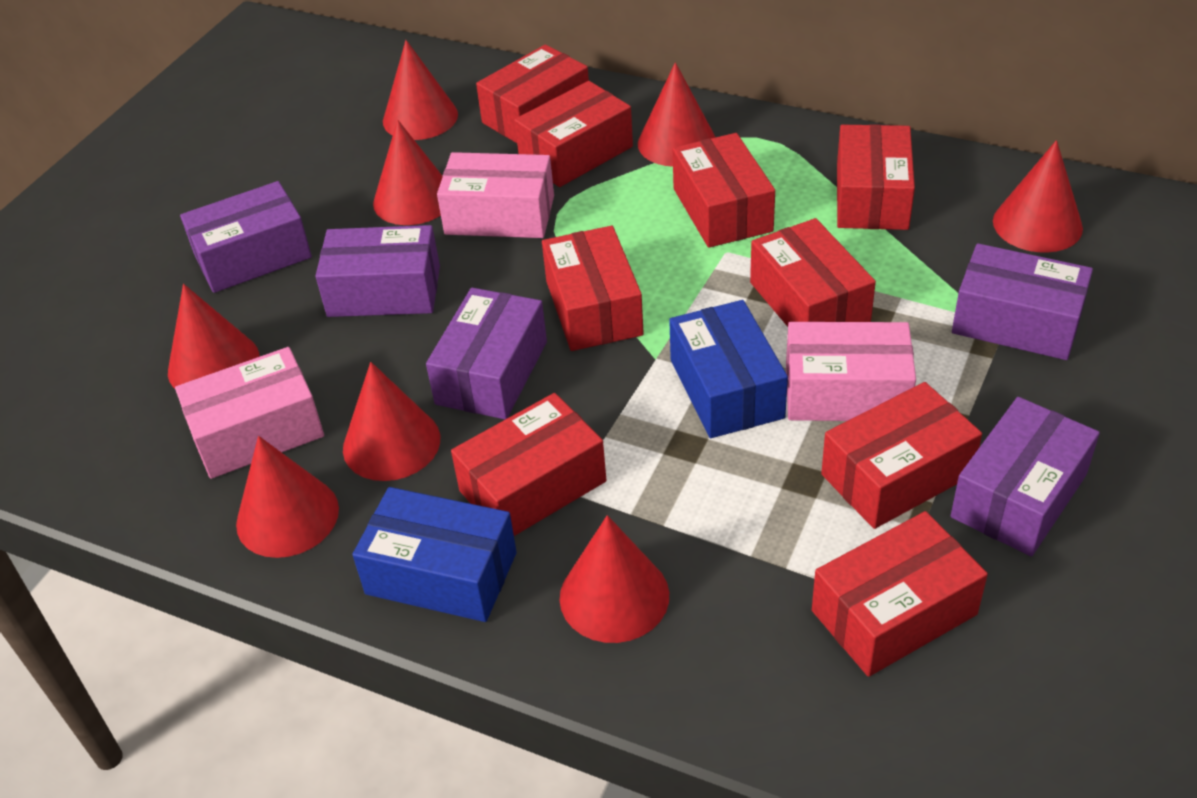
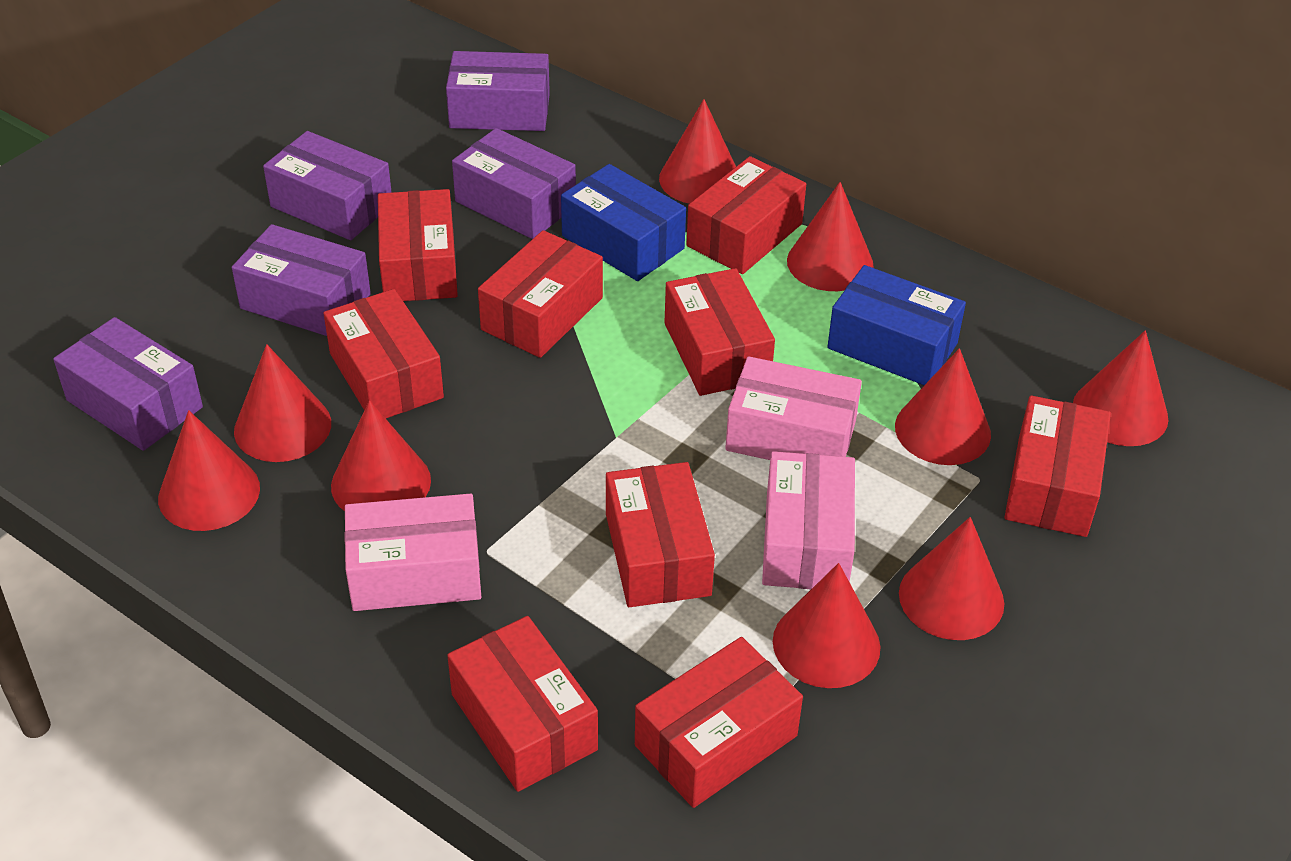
red cone: 8 -> 9

